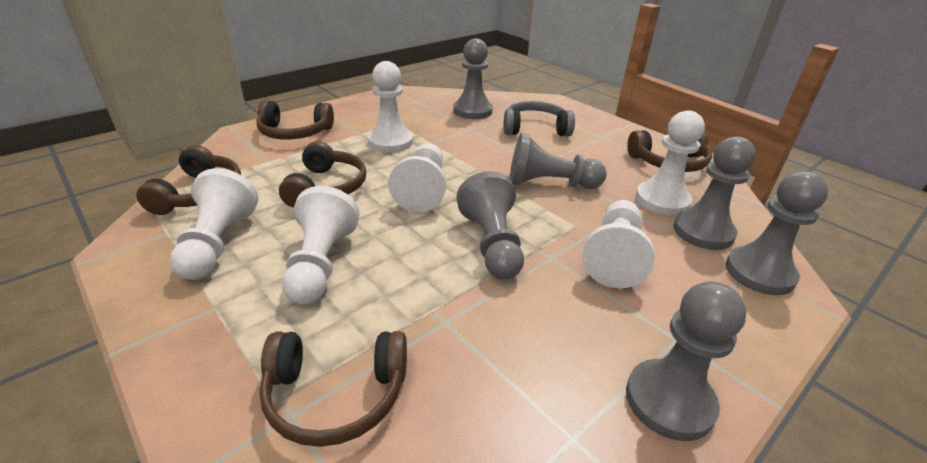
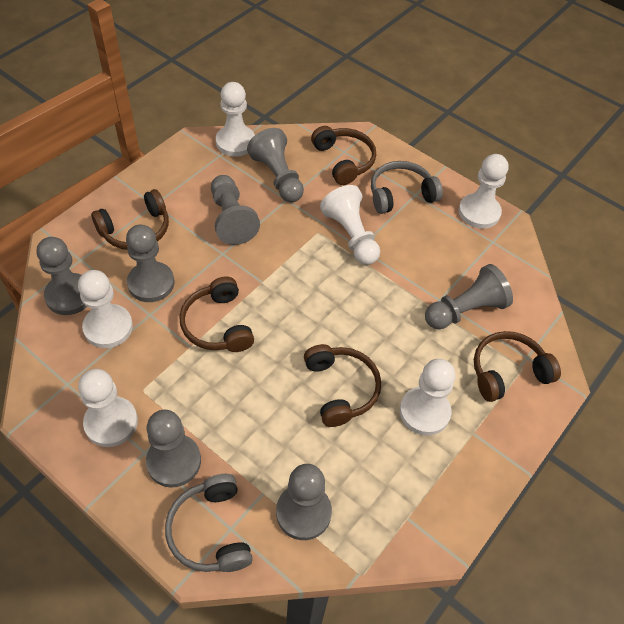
grey headphones: 1 -> 2
grey pawn: 6 -> 7

